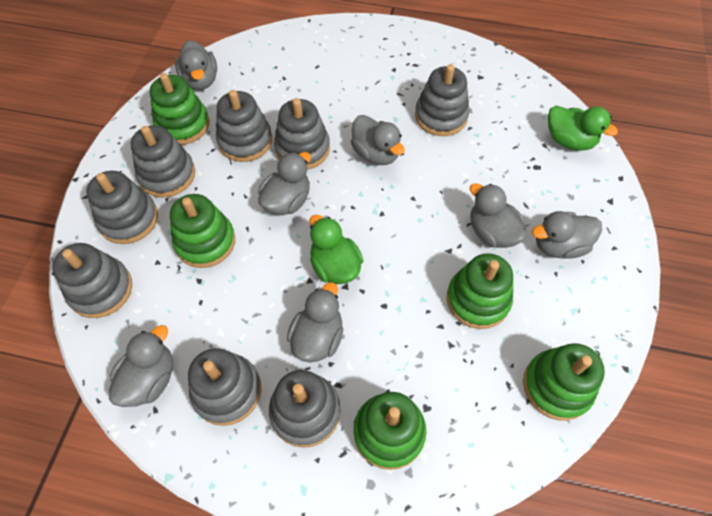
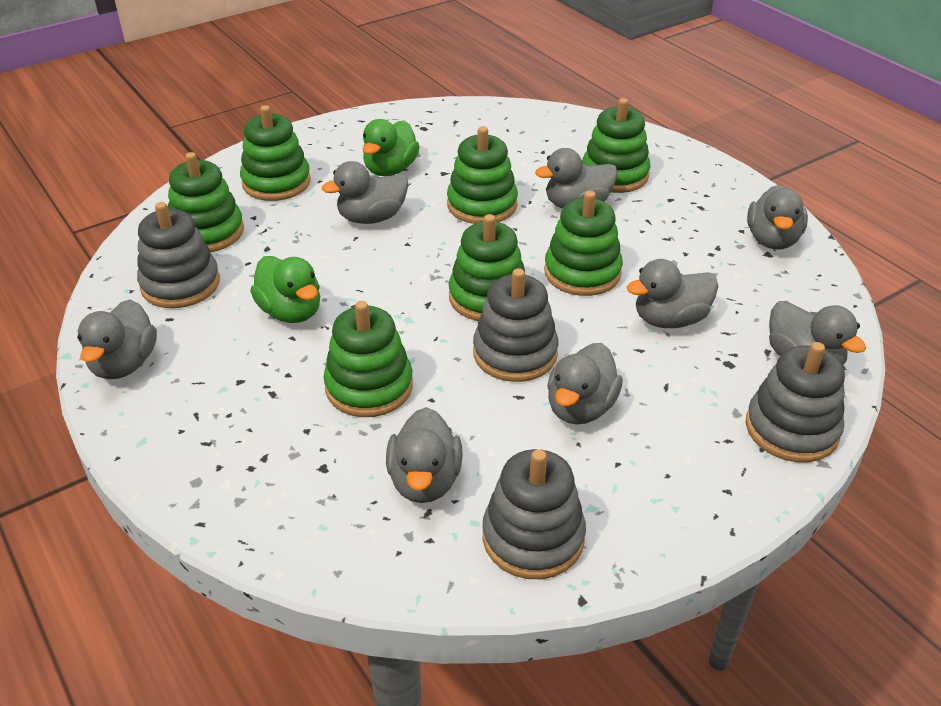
green stacking toy: 5 -> 7
grey duck: 7 -> 8
grey stacking toy: 8 -> 4

